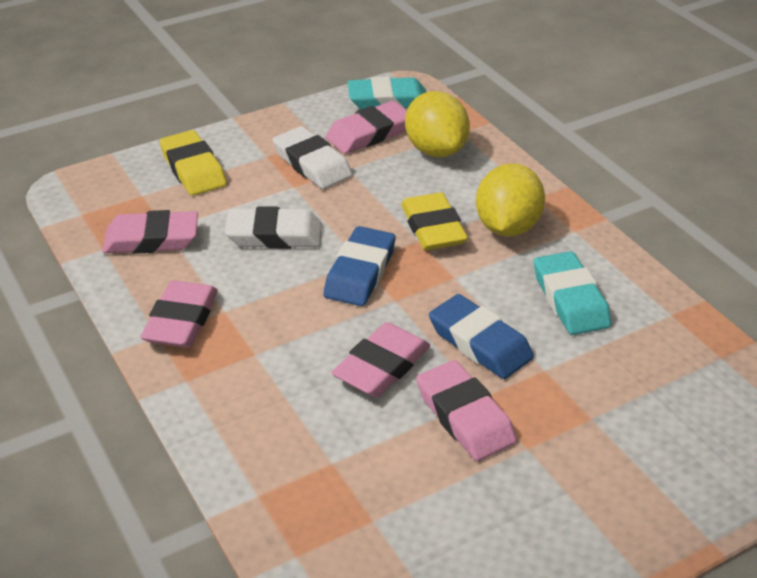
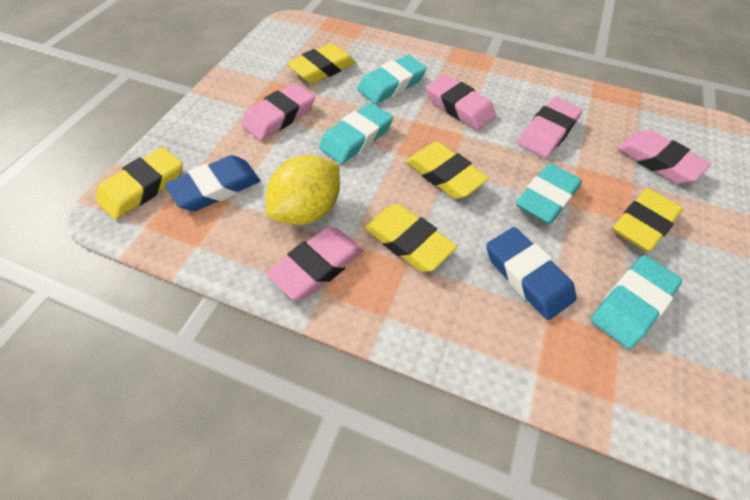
turquoise eraser: 2 -> 4
white eraser: 2 -> 0
yellow eraser: 2 -> 5
yellow lemon: 2 -> 1

